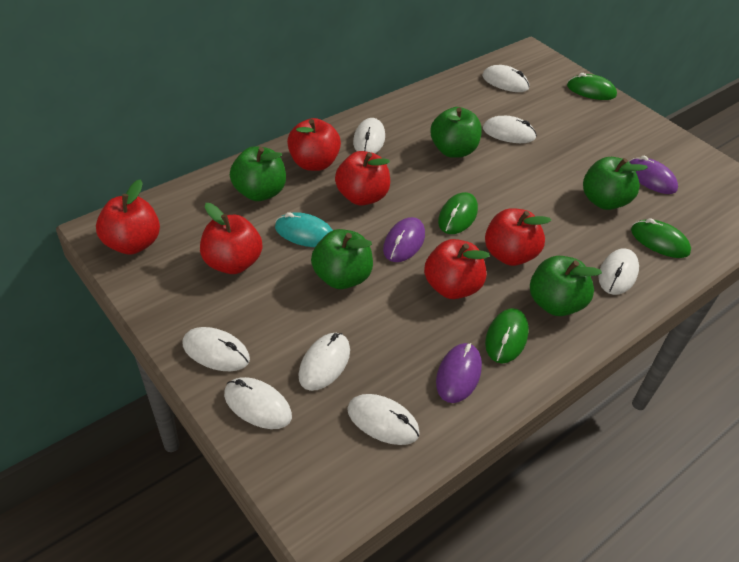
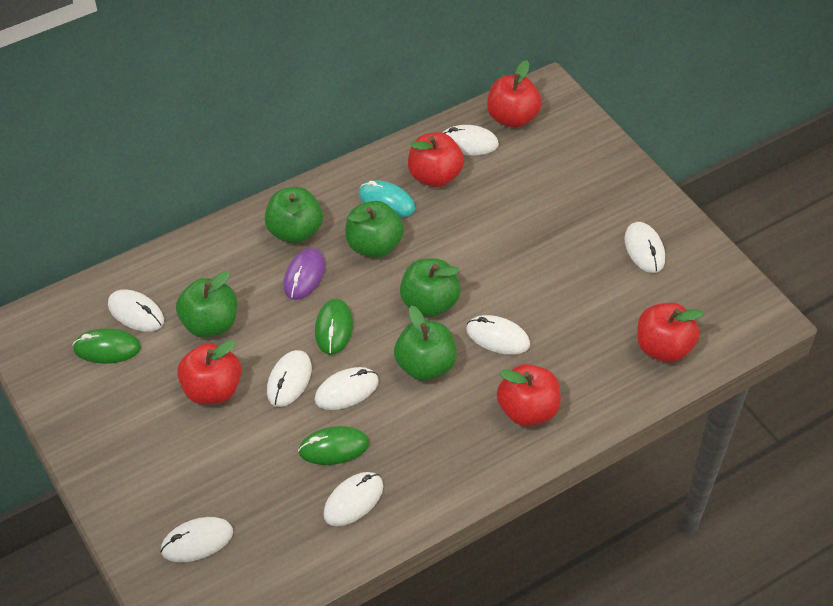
green mouse: 4 -> 3
purple mouse: 3 -> 1
red apple: 6 -> 5

